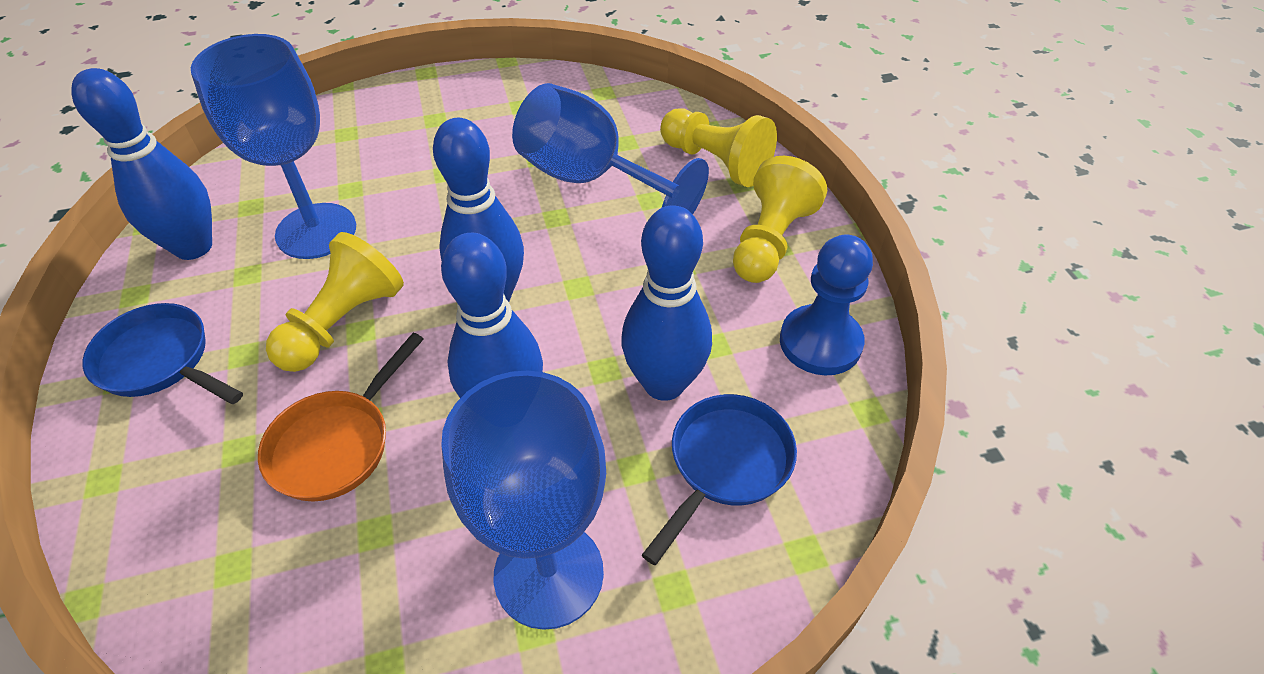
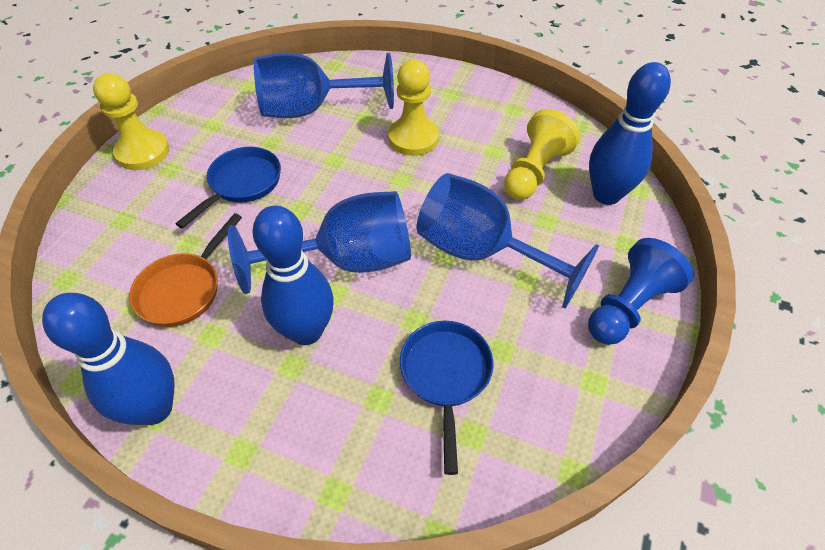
blue bowling pin: 4 -> 3

